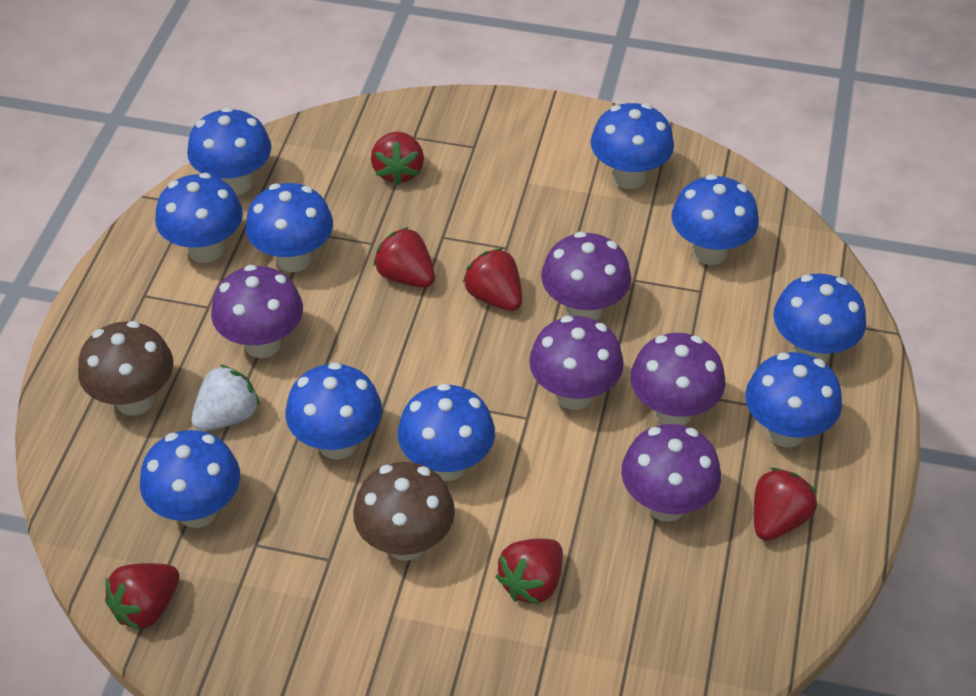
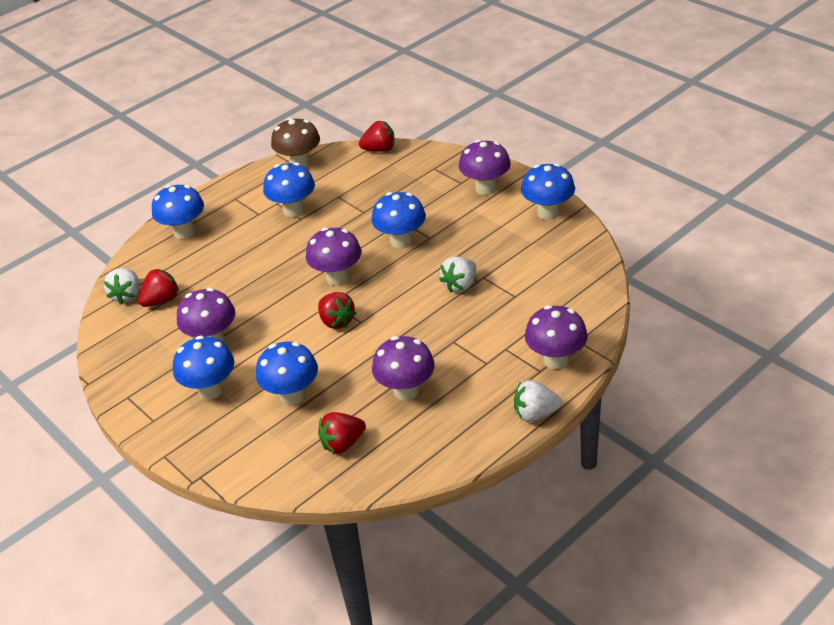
blue mushroom: 10 -> 6
brown mushroom: 2 -> 1
red strawberry: 6 -> 4
white strawberry: 1 -> 3

